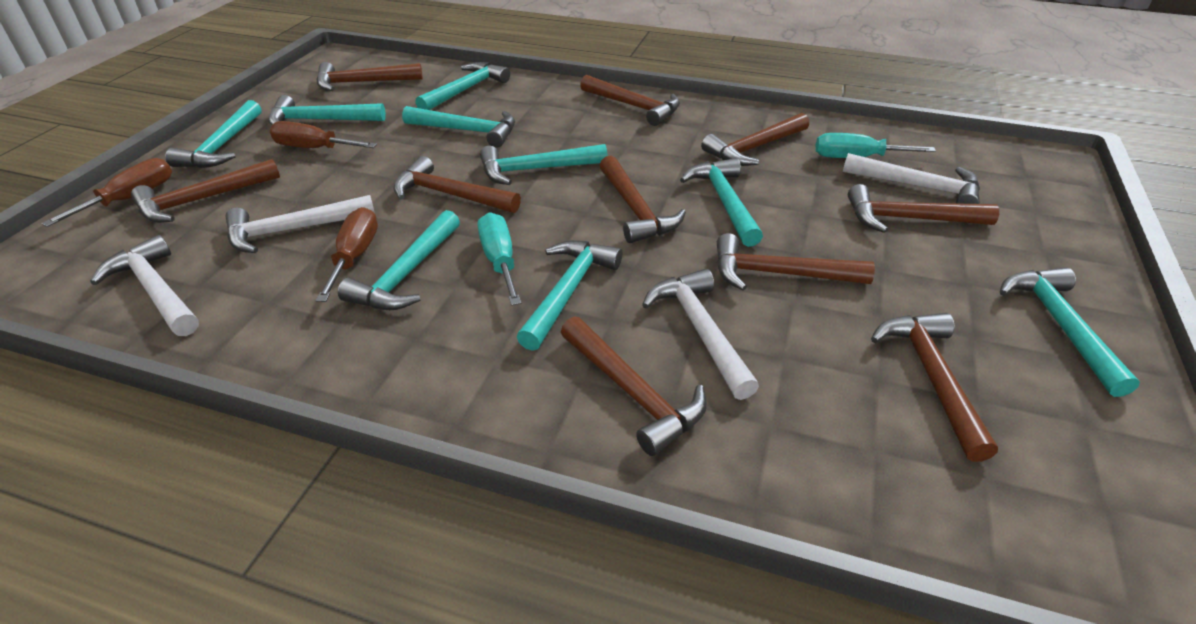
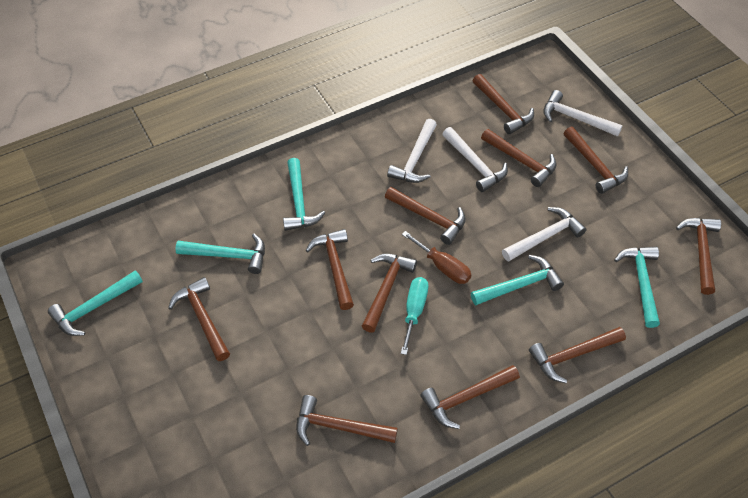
brown hammer: 10 -> 11
brown screwdriver: 3 -> 1
turquoise hammer: 9 -> 5
turquoise screwdriver: 2 -> 1

